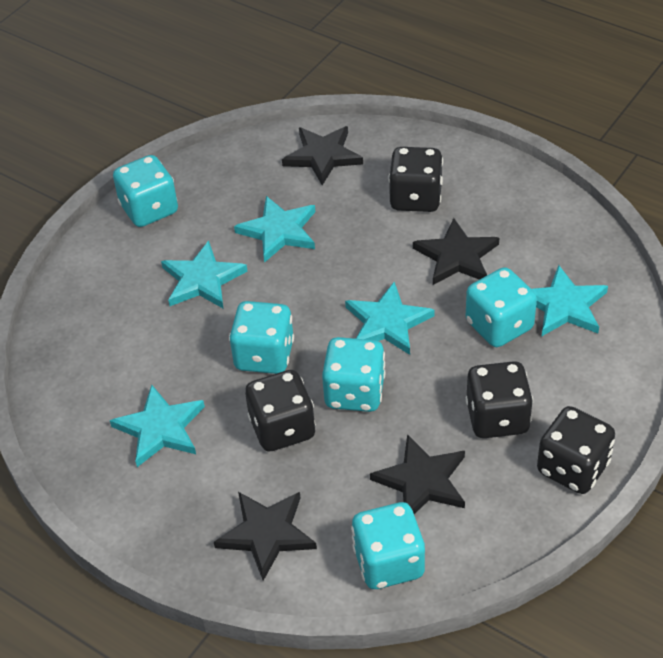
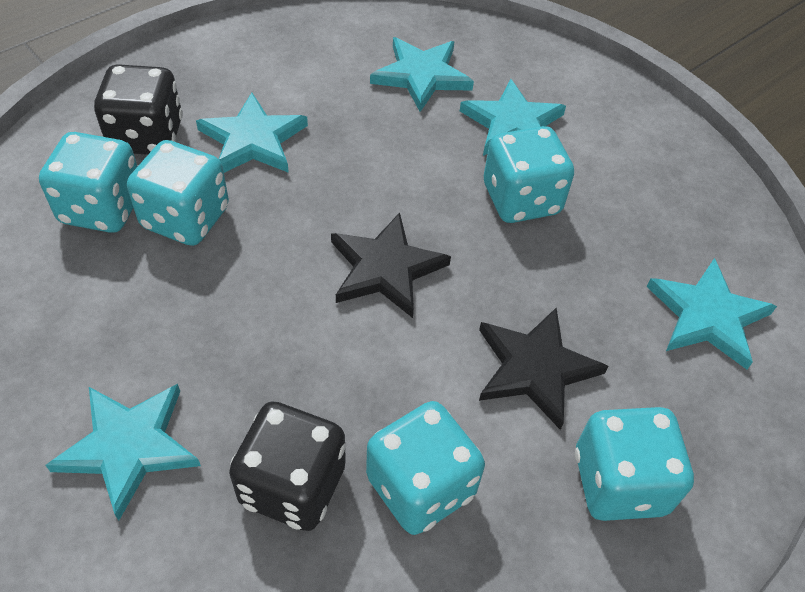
black dice: 4 -> 2
black star: 4 -> 2

